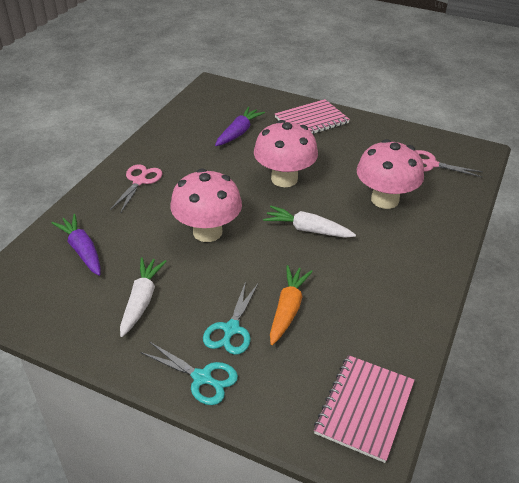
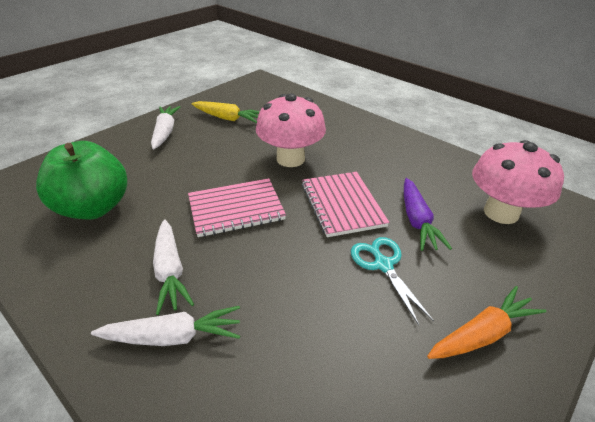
green apple: 0 -> 1
pink mushroom: 3 -> 2
pink scissors: 2 -> 0
purple carrot: 2 -> 1
turquoise scissors: 2 -> 1
white carrot: 2 -> 3
yellow carrot: 0 -> 1

